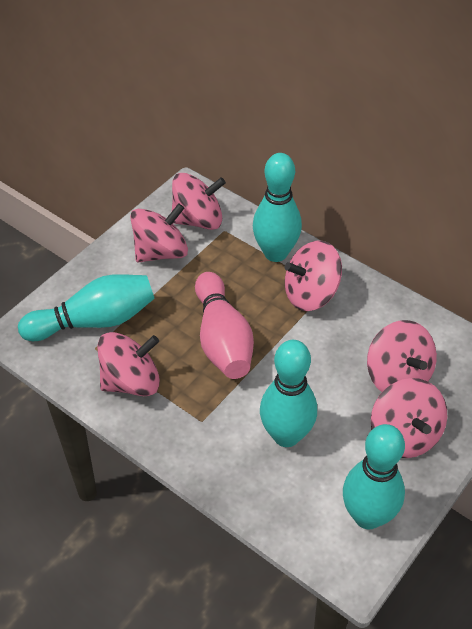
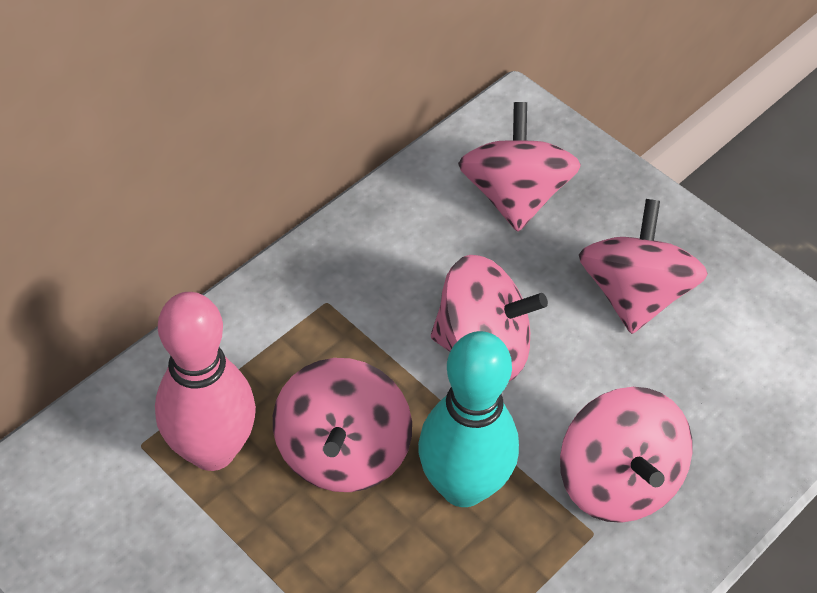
pink spinning top: 6 -> 5
turquoise bowling pin: 4 -> 1

